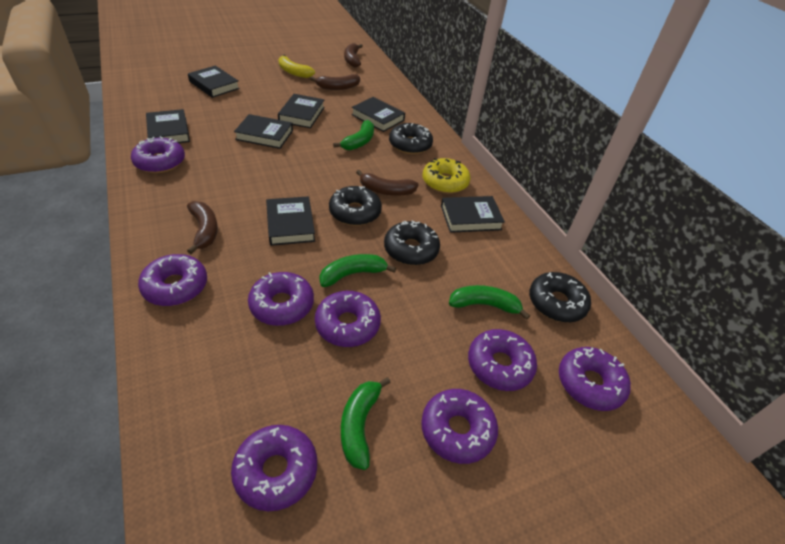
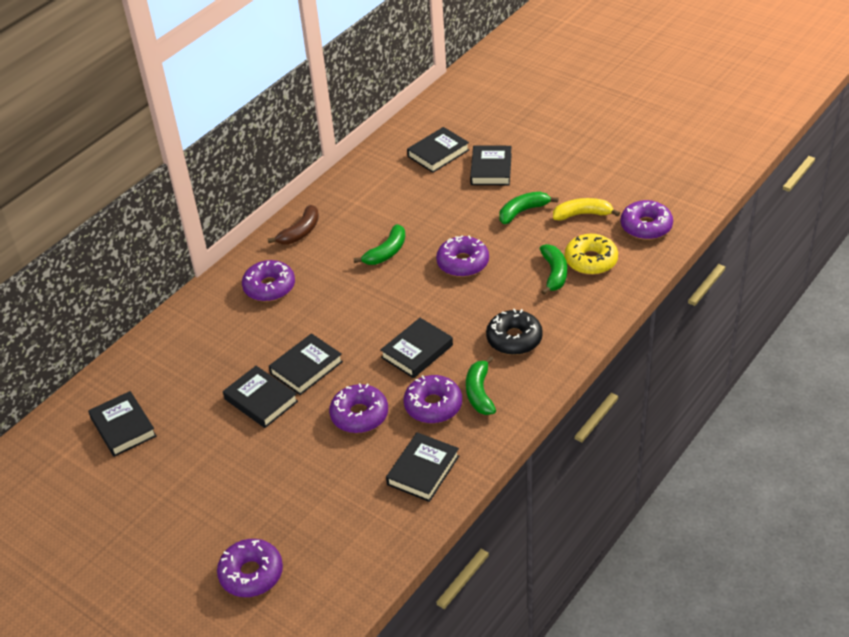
black donut: 4 -> 1
brown banana: 4 -> 1
purple donut: 8 -> 6

